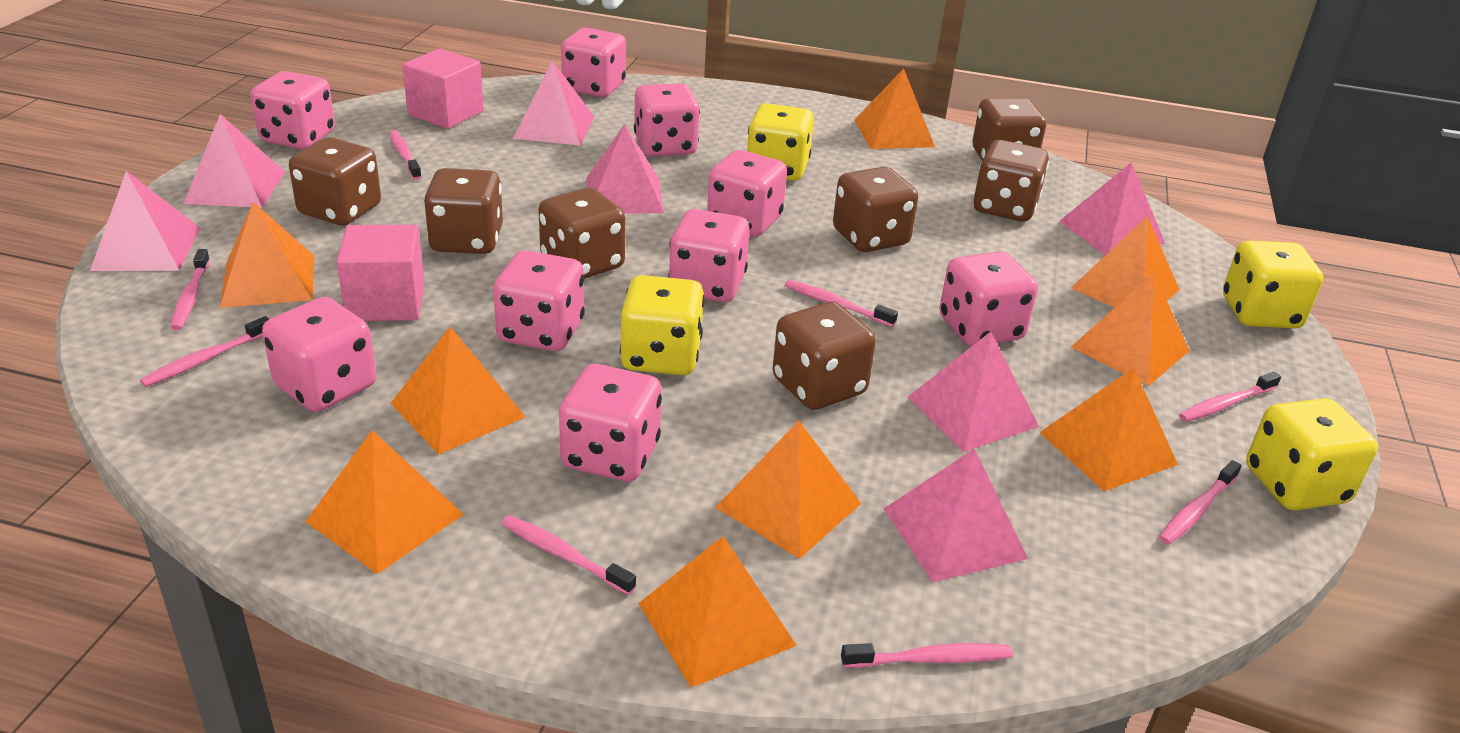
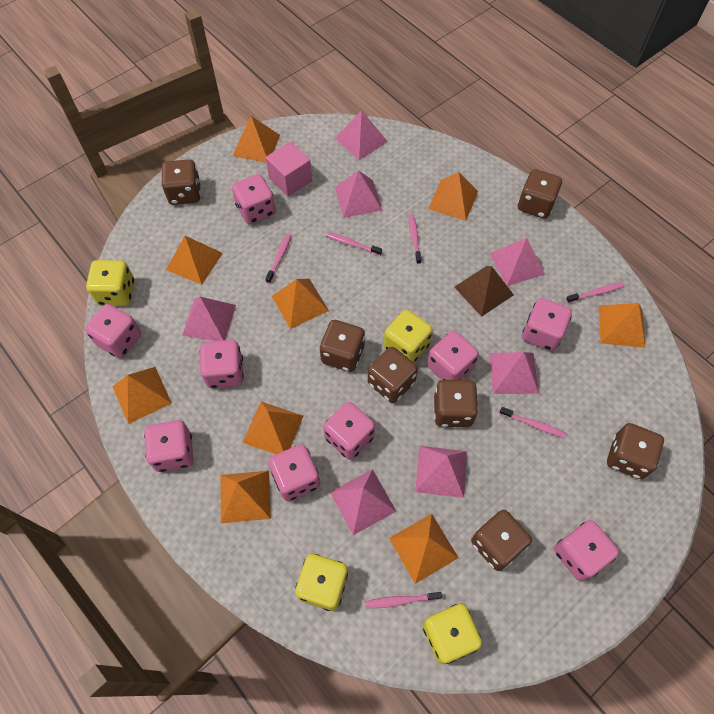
brown pyramid: 0 -> 1
pink cube: 2 -> 1
pink toothbrush: 8 -> 6

